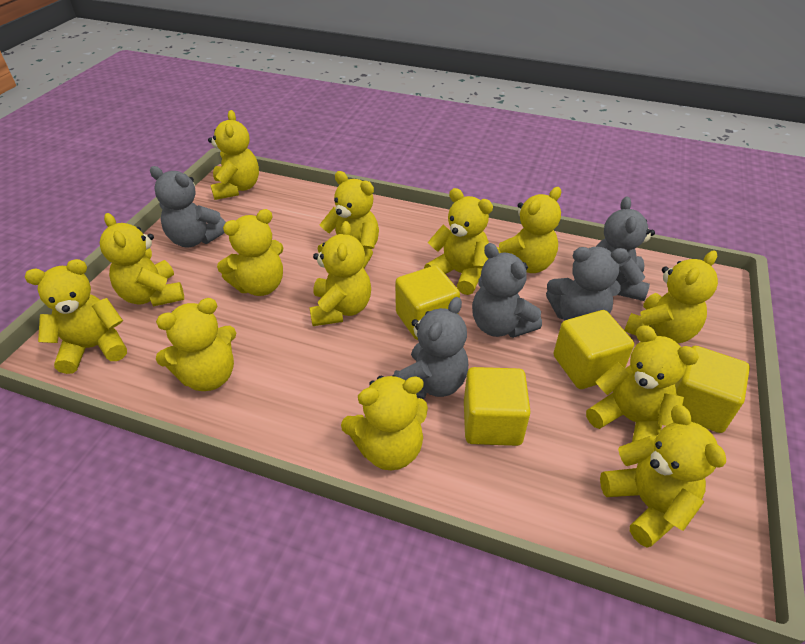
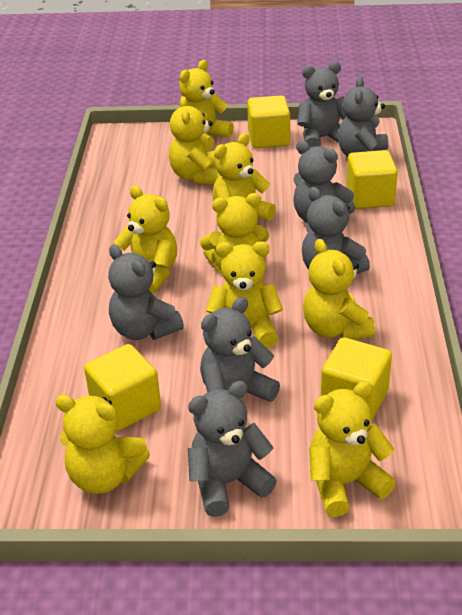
grey teddy bear: 5 -> 7
yellow teddy bear: 13 -> 9

